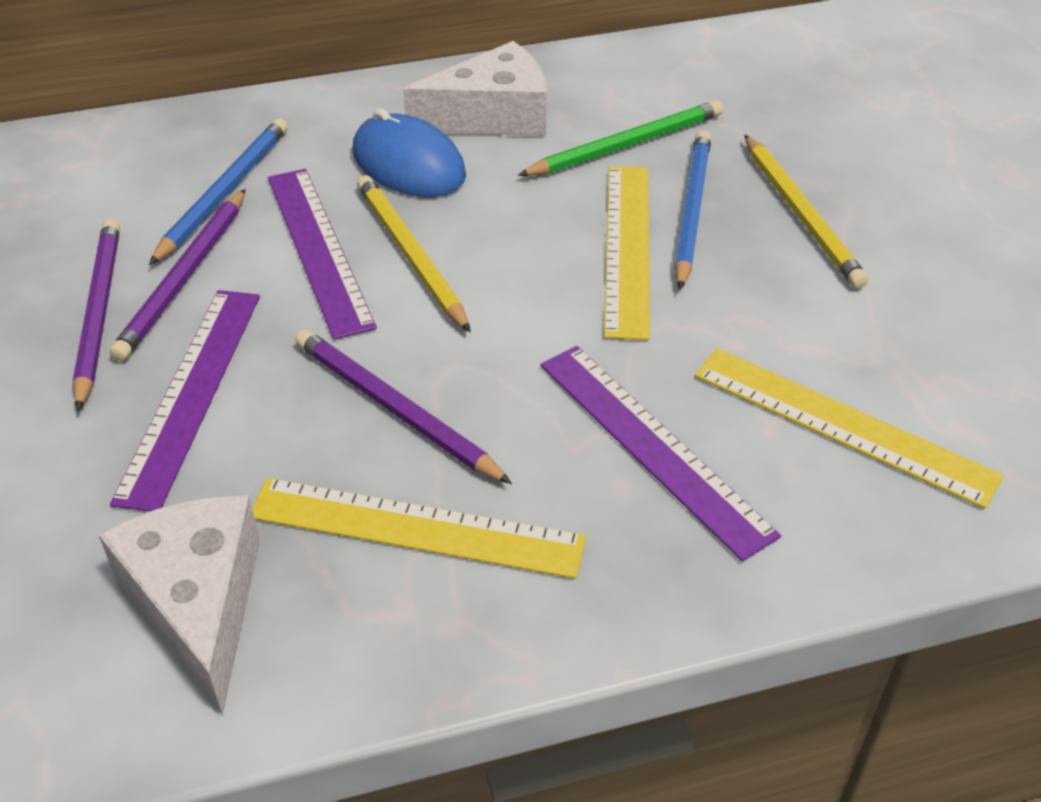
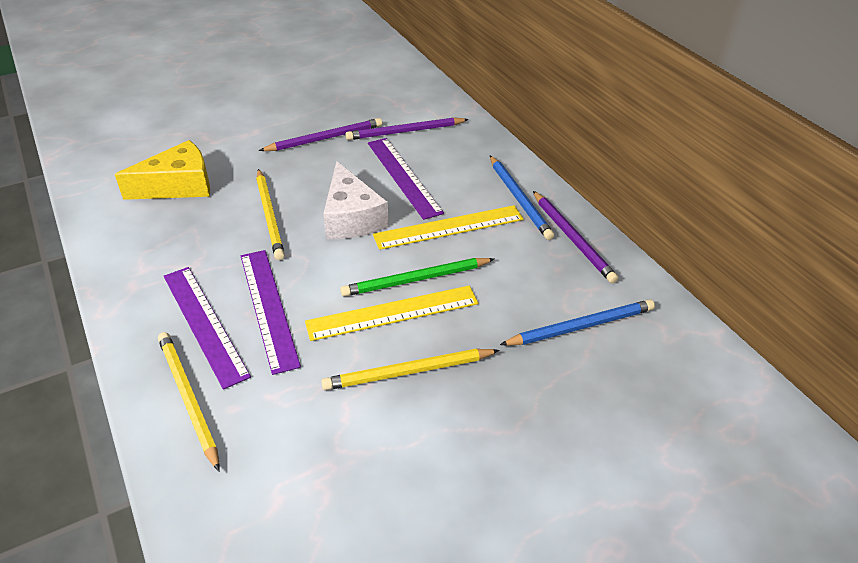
blue mouse: 1 -> 0
white cheese: 2 -> 1
yellow cheese: 0 -> 1
yellow pencil: 2 -> 3
yellow ruler: 3 -> 2

